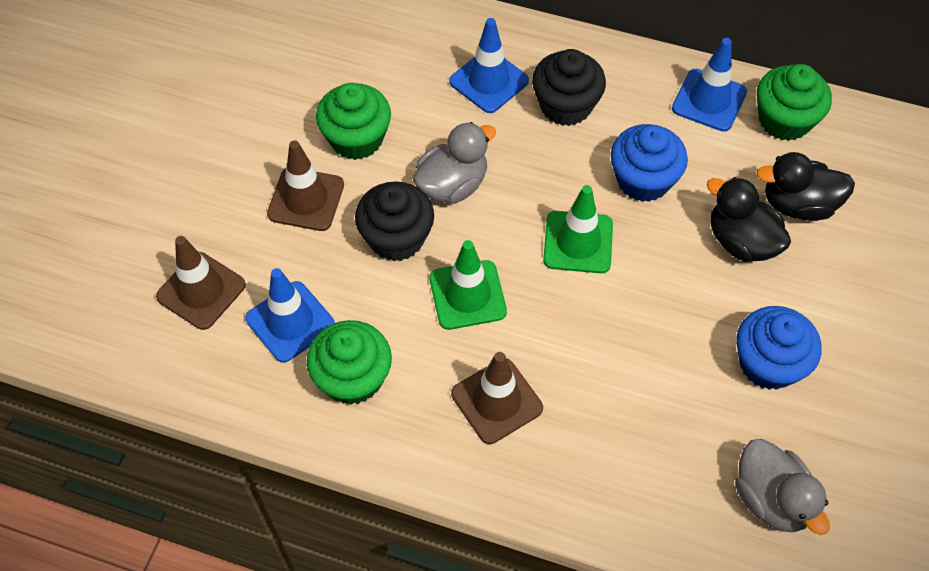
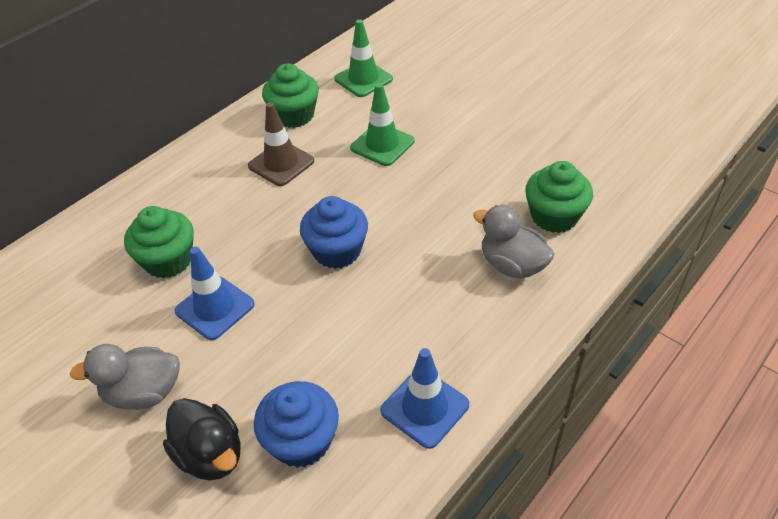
black cupcake: 2 -> 0
black duck: 2 -> 1
blue traffic cone: 3 -> 2
brown traffic cone: 3 -> 1

